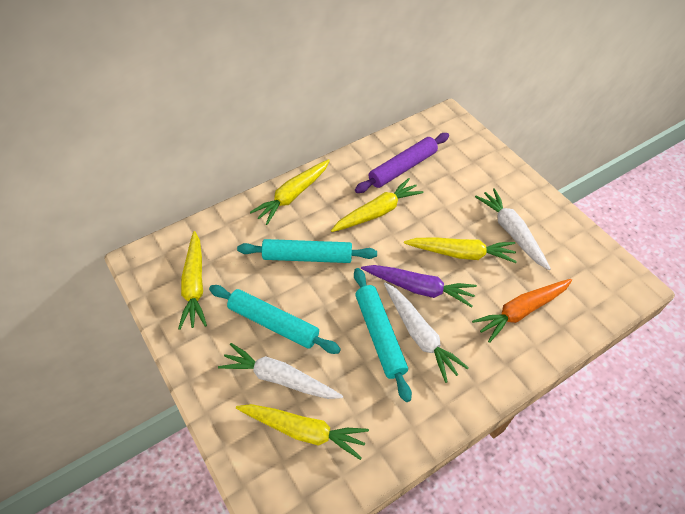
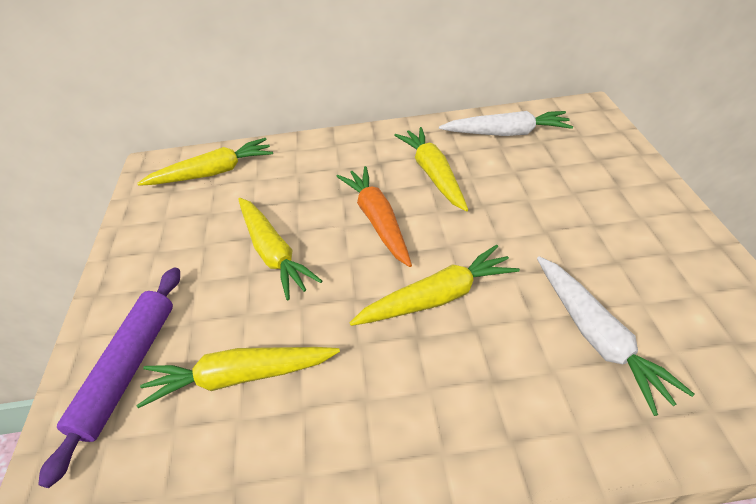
purple carrot: 1 -> 0
turquoise rolling pin: 3 -> 0
white carrot: 3 -> 2

